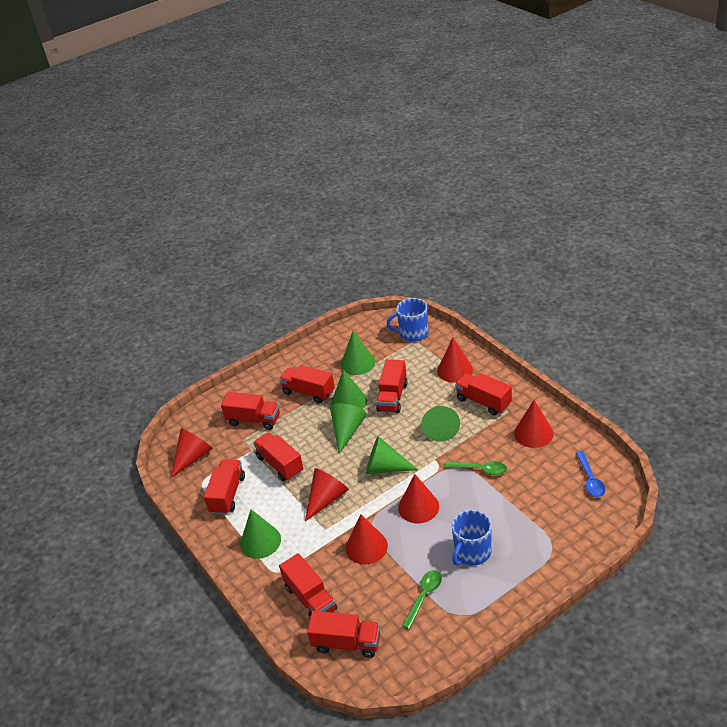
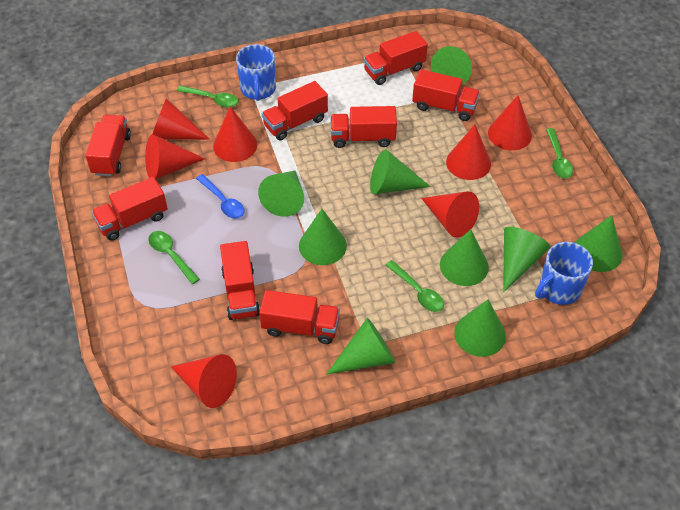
green cone: 6 -> 9
green spoon: 2 -> 4
red cone: 6 -> 7

